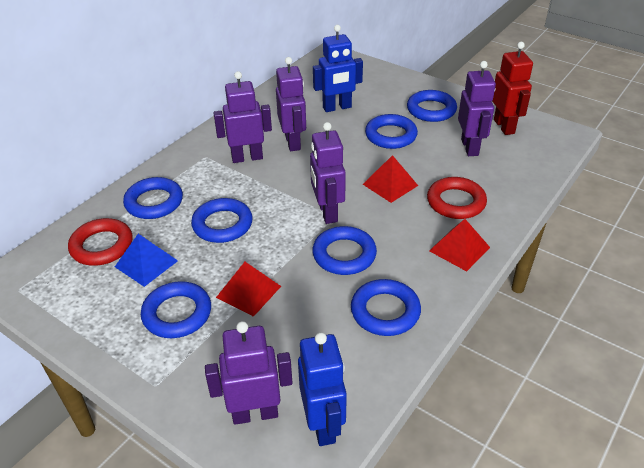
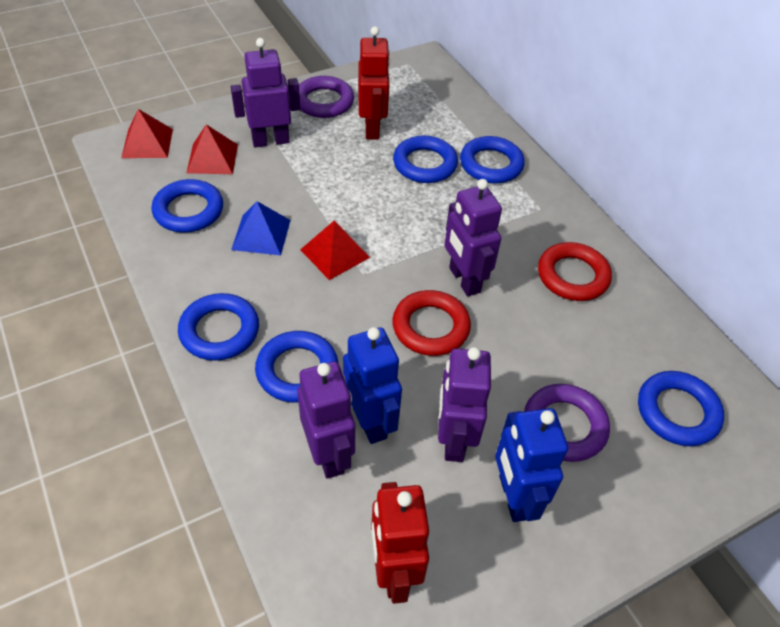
blue ring: 7 -> 6
purple ring: 0 -> 2
purple robot: 5 -> 4
red robot: 1 -> 2

